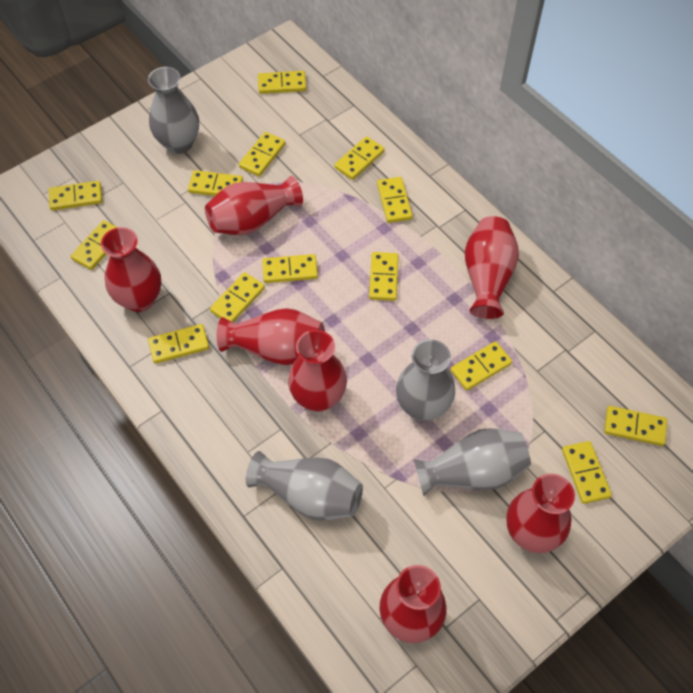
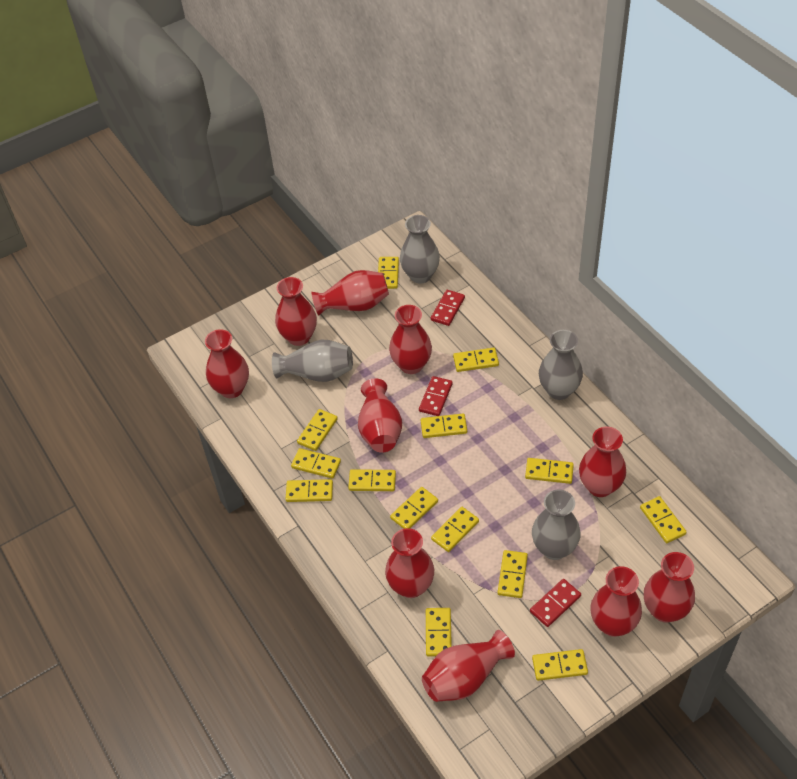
red domino: 0 -> 3
red vase: 7 -> 10

